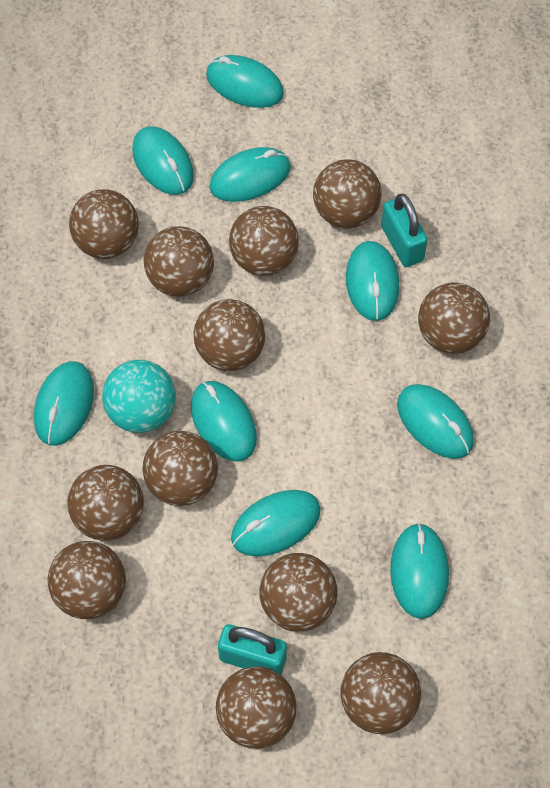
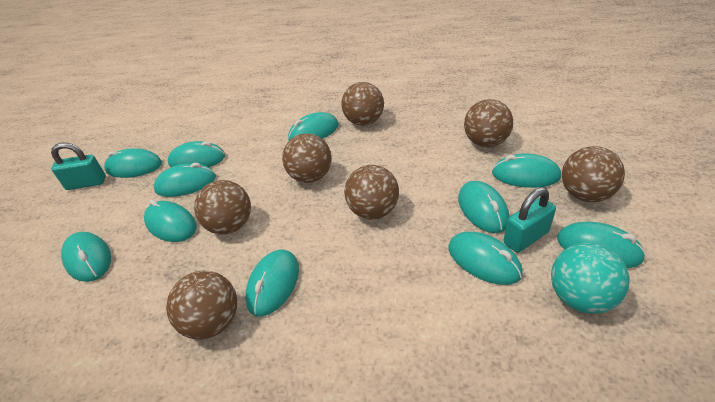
brown ball: 12 -> 7
turquoise mouse: 9 -> 11

